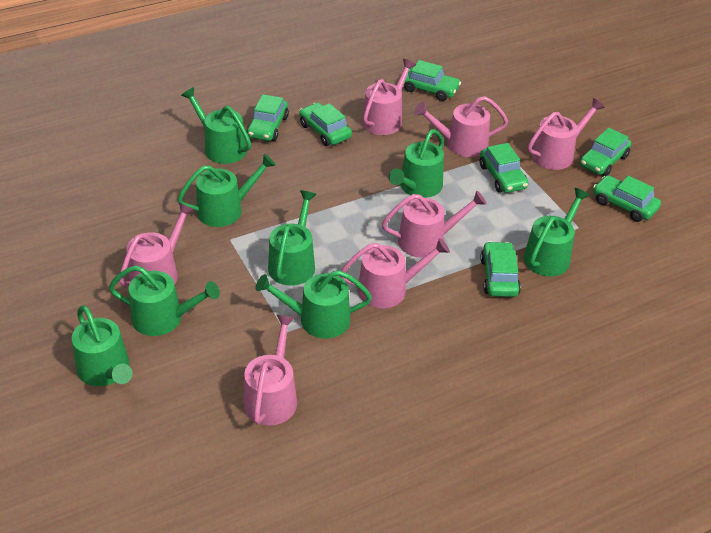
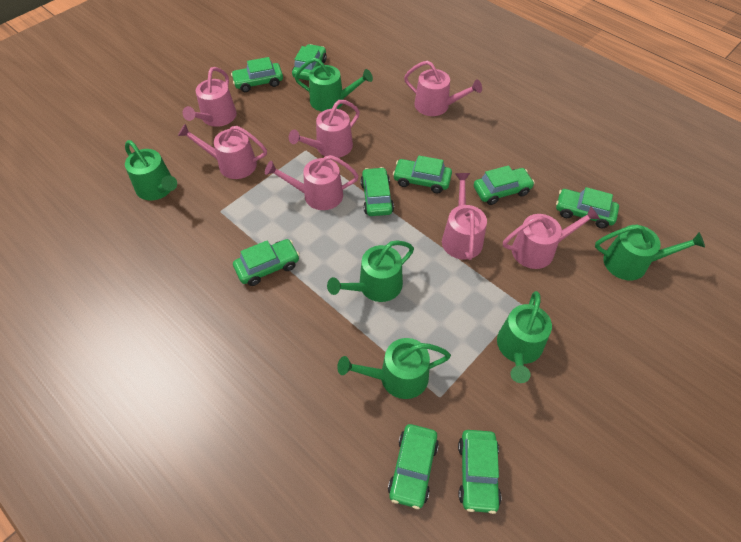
green car: 7 -> 9
green watering can: 8 -> 6

